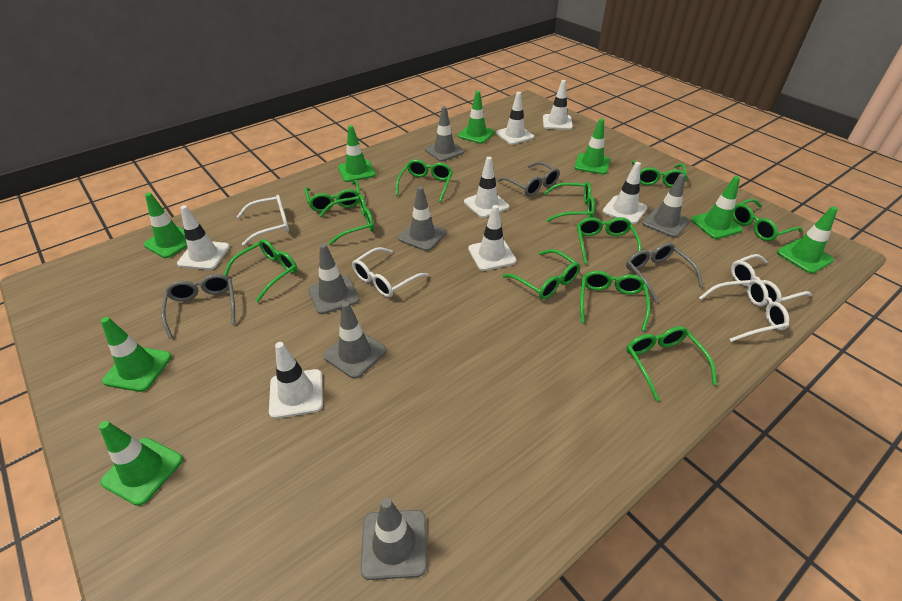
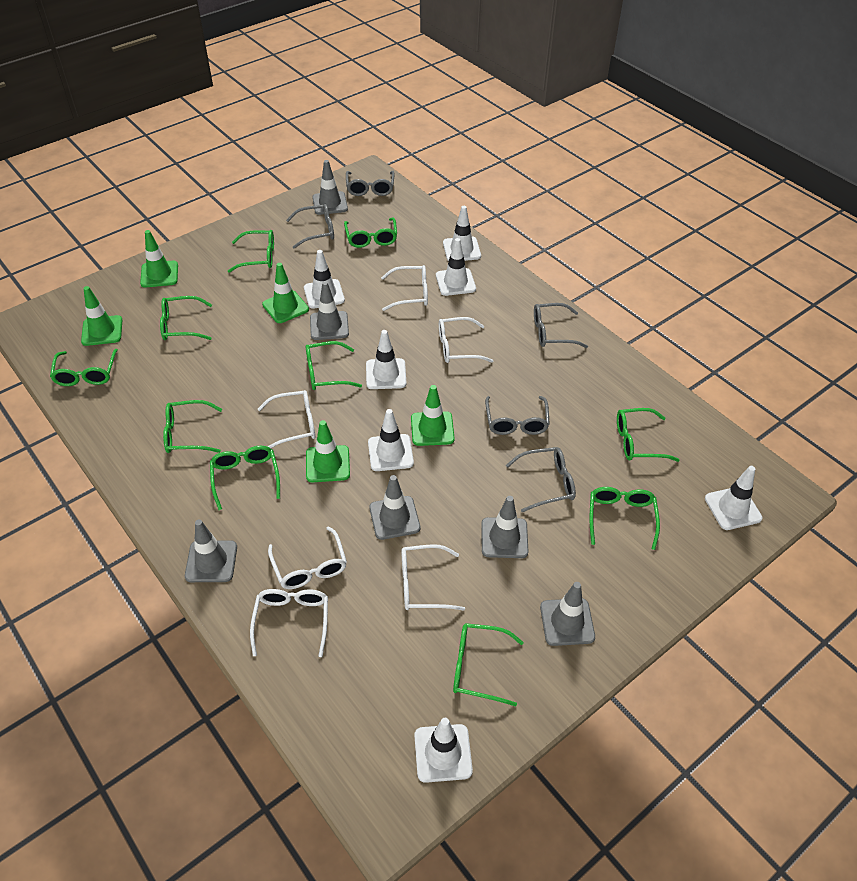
green glasses: 11 -> 10
green traffic cone: 8 -> 5
grey glasses: 3 -> 5
white glasses: 4 -> 6

